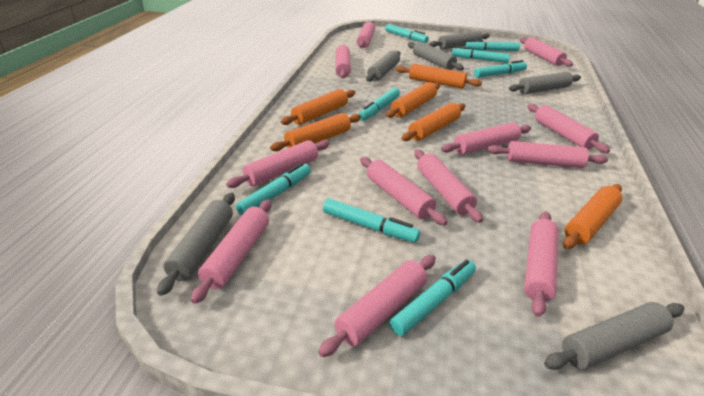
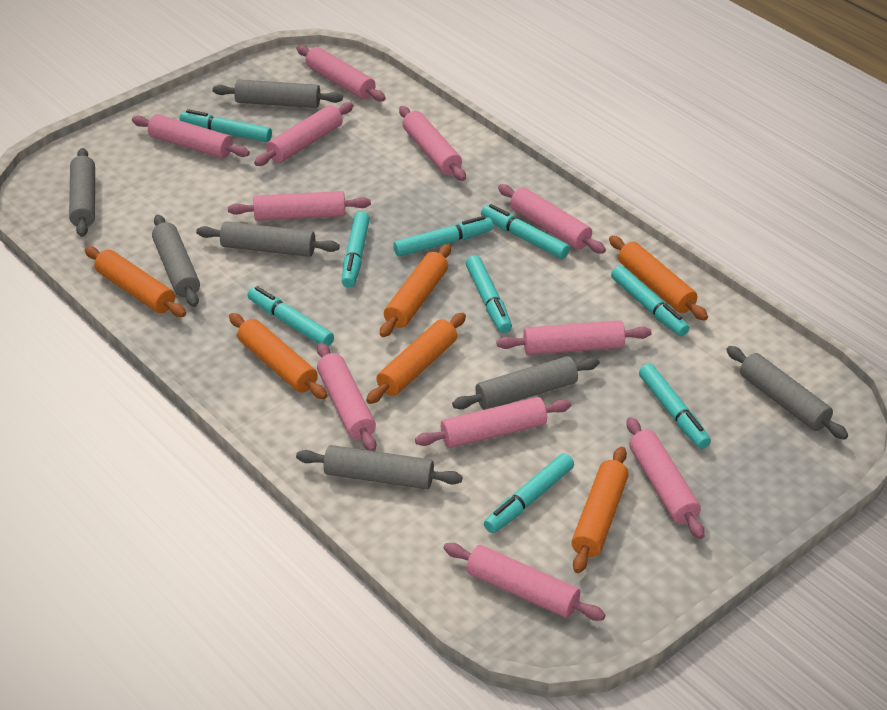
grey rolling pin: 6 -> 7
pink rolling pin: 12 -> 11
turquoise marker: 8 -> 9

